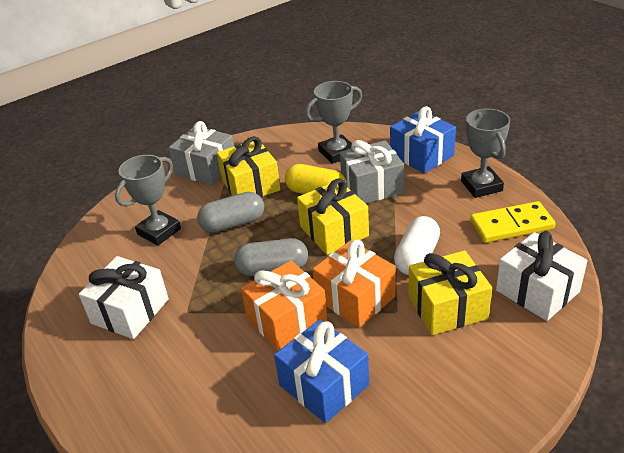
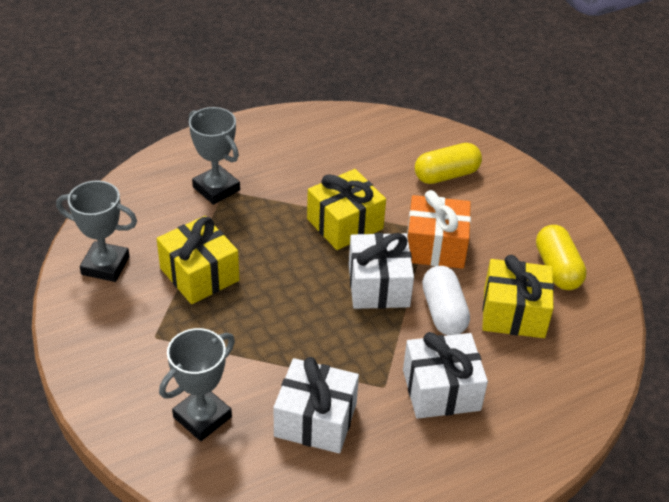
blue gift: 2 -> 0
grey capsule: 2 -> 0
grey gift: 2 -> 0
orange gift: 2 -> 1
white gift: 2 -> 3
yellow capsule: 1 -> 2
yellow domino: 1 -> 0

